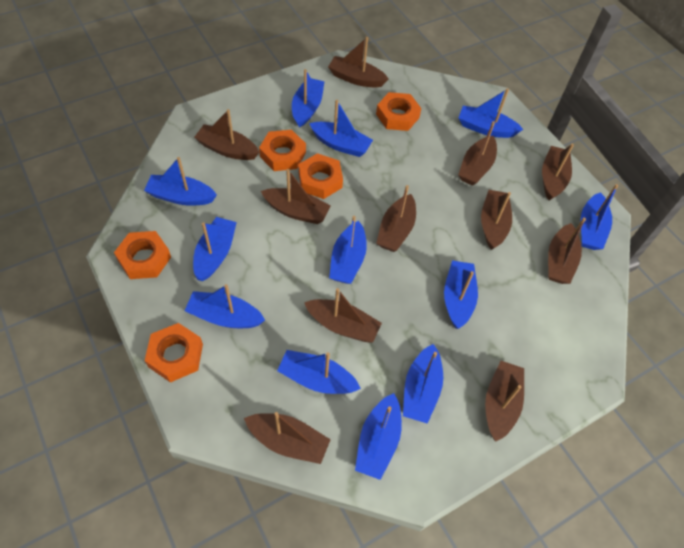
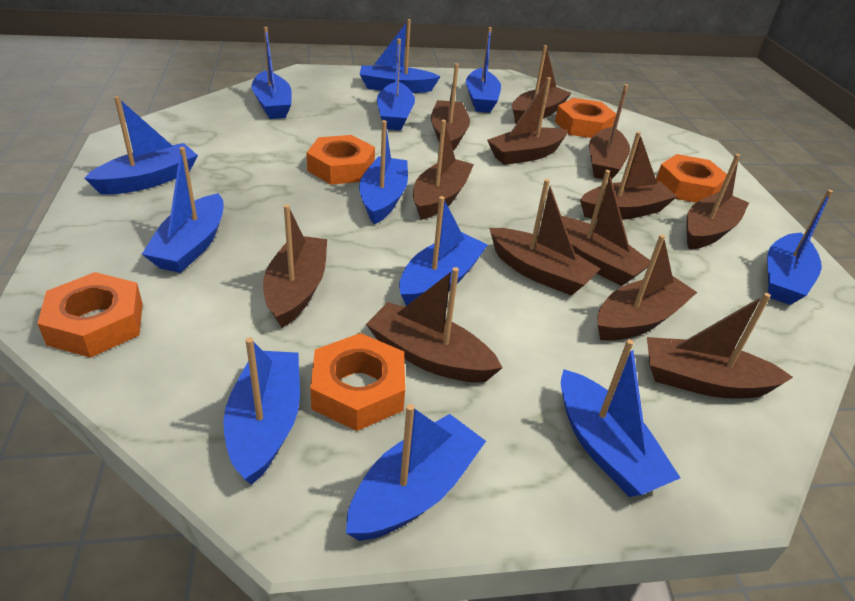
brown boat: 11 -> 13

